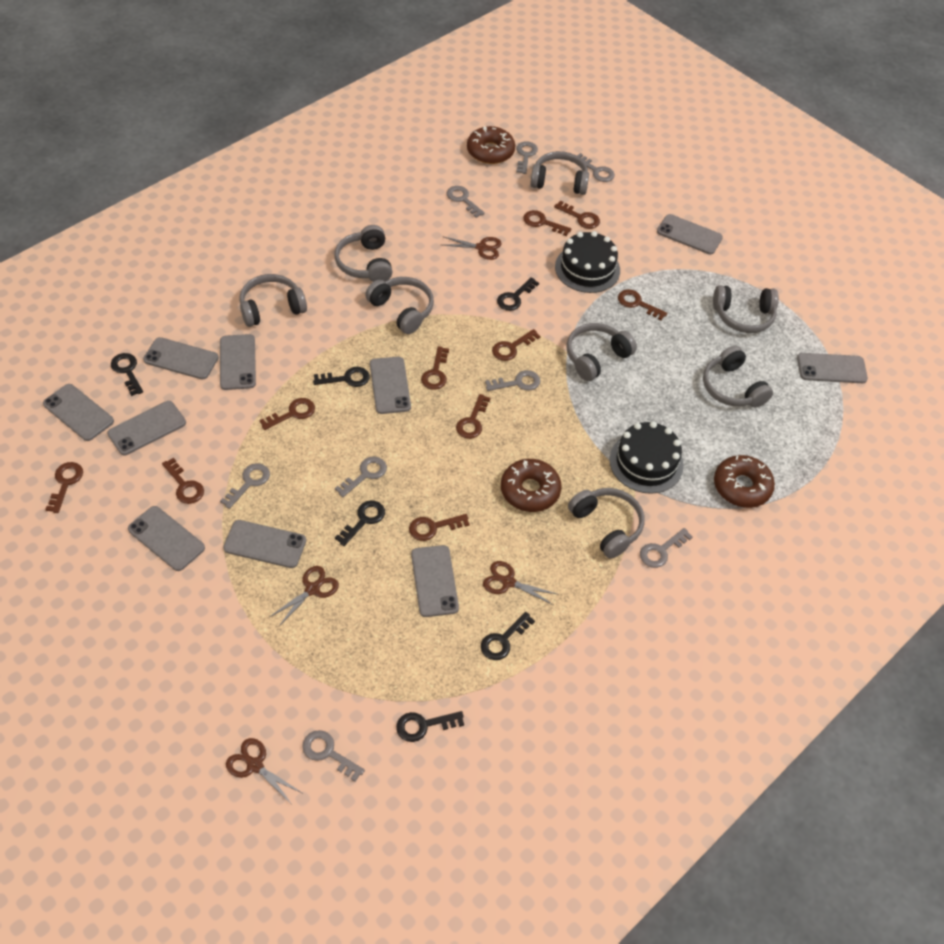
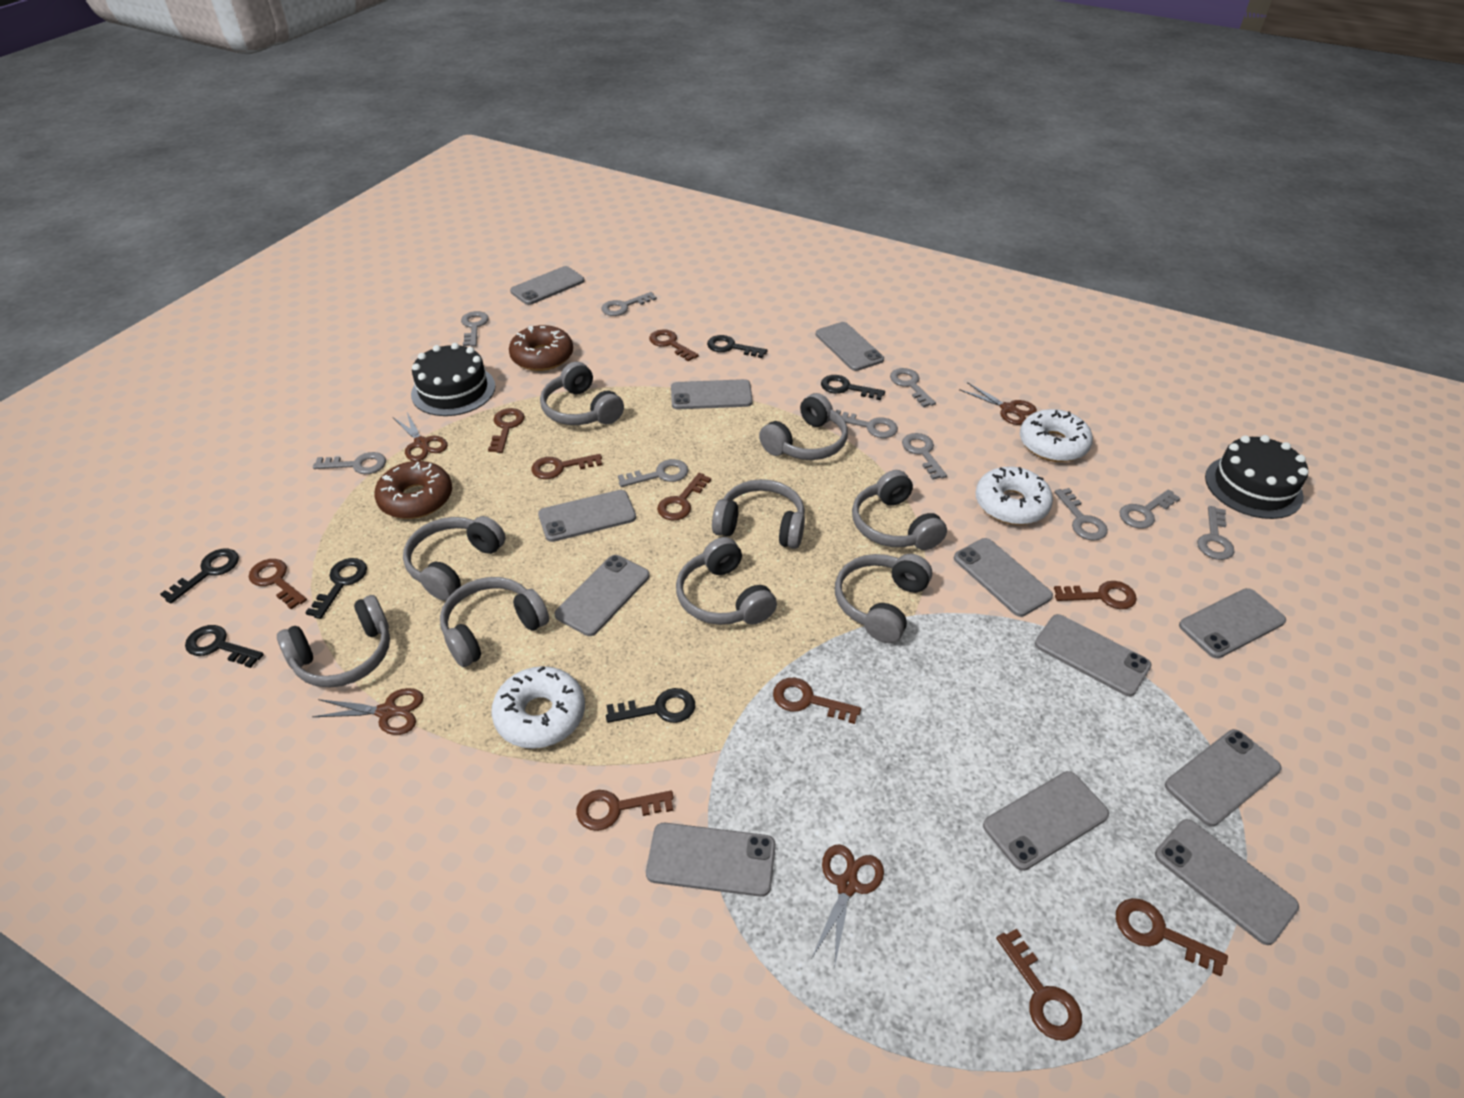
brown donut: 3 -> 2
grey headphones: 8 -> 9
grey key: 8 -> 10
grey phone: 10 -> 12
white donut: 0 -> 3

